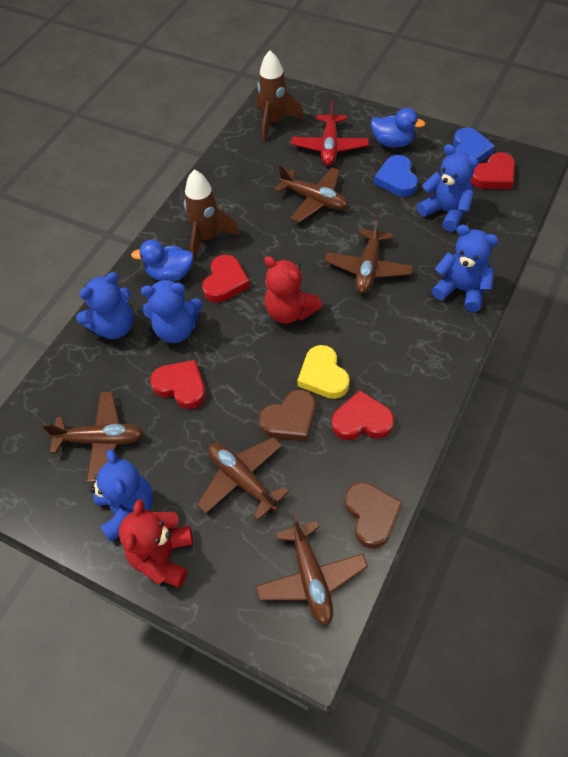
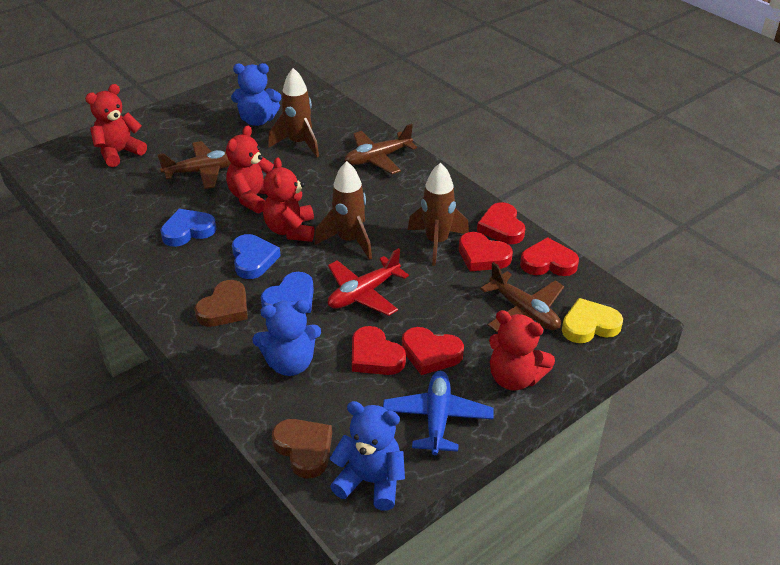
blue duck: 2 -> 0
blue heart: 2 -> 3
blue plane: 0 -> 1
blue teddy bear: 5 -> 3
brown plane: 5 -> 3
brown rocket: 2 -> 3
red heart: 4 -> 5
red teddy bear: 2 -> 4

